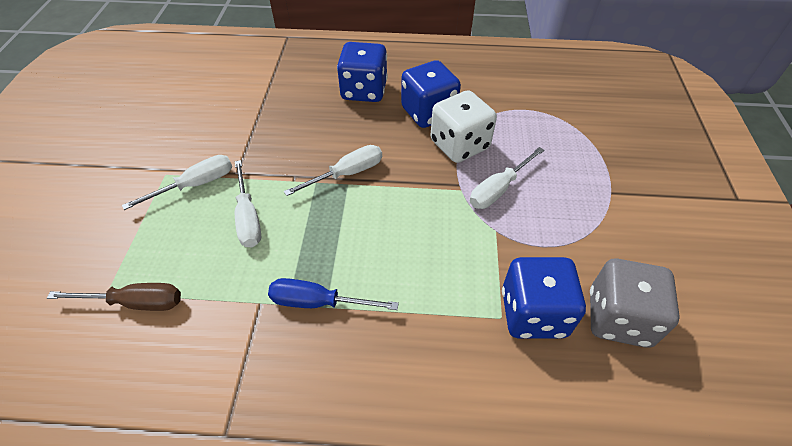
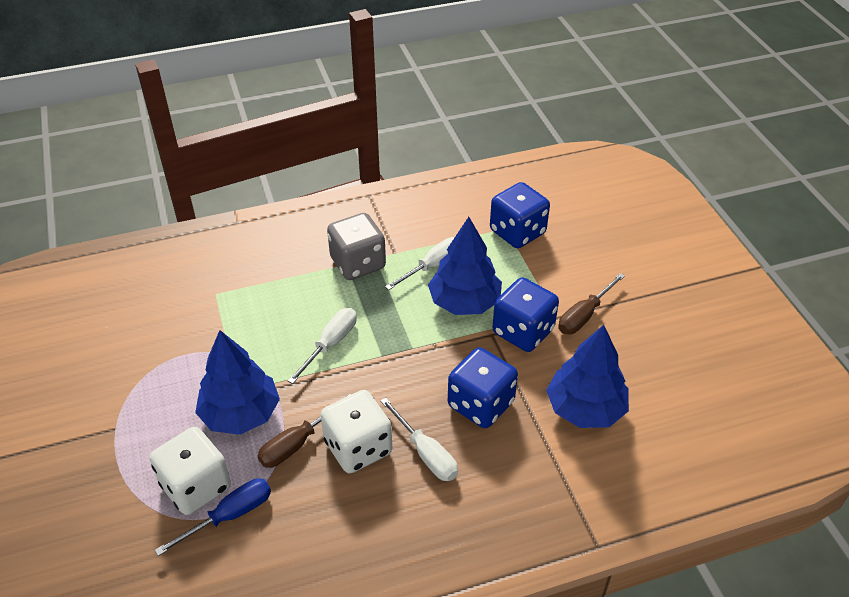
blue tree: 0 -> 3
brown screwdriver: 1 -> 2
white dice: 1 -> 2
white screwdriver: 4 -> 3

